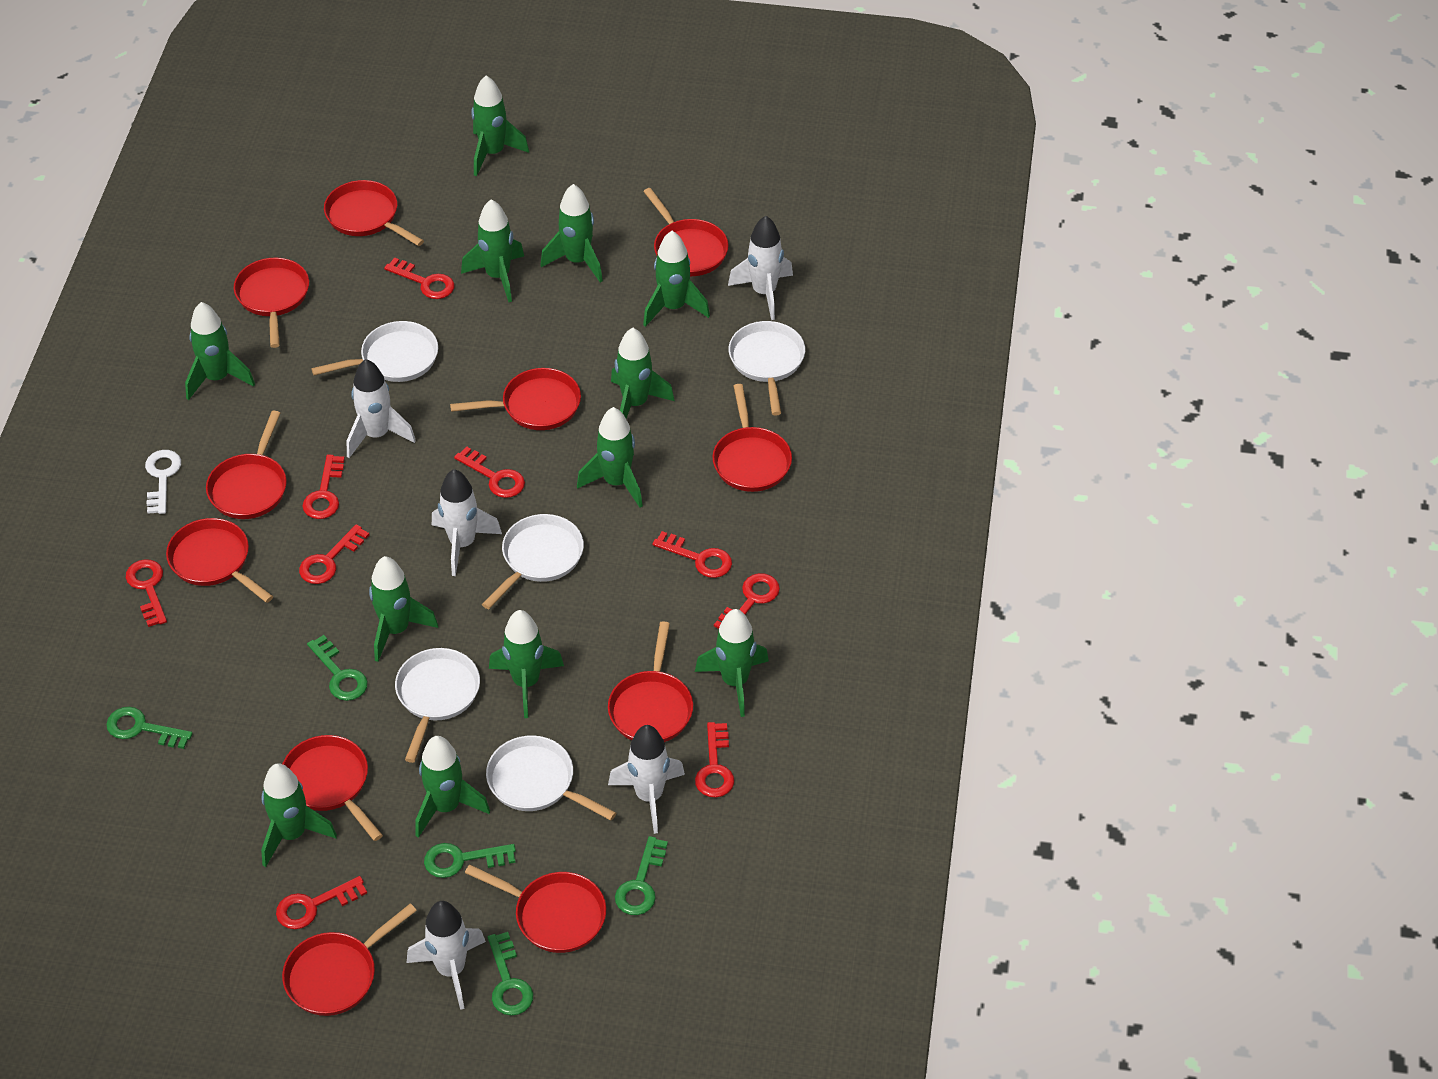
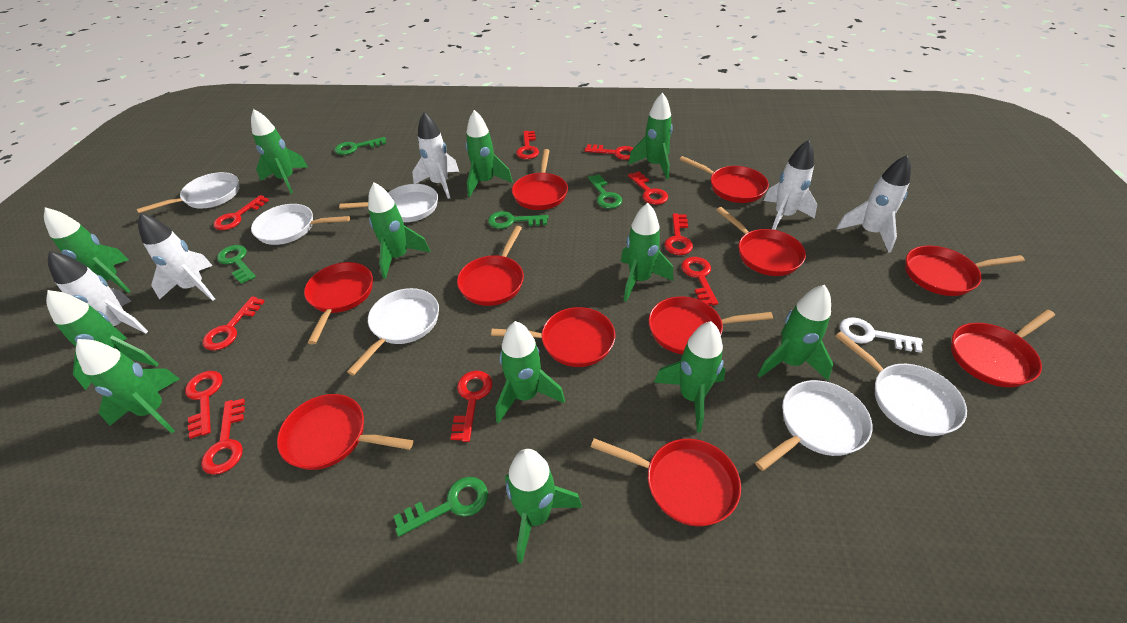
red key: 9 -> 10
white pan: 5 -> 6

